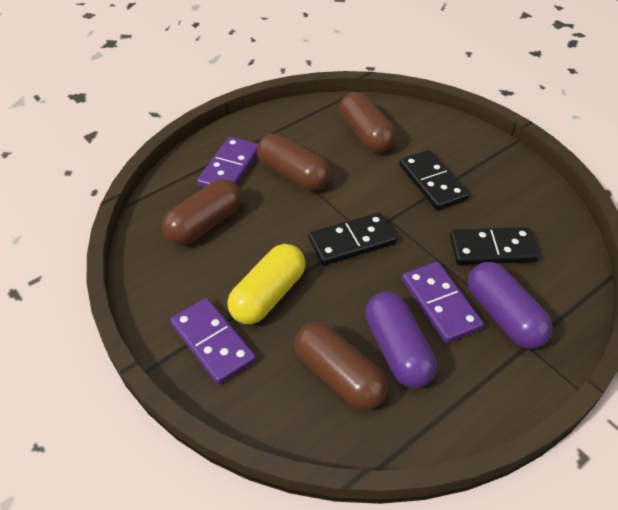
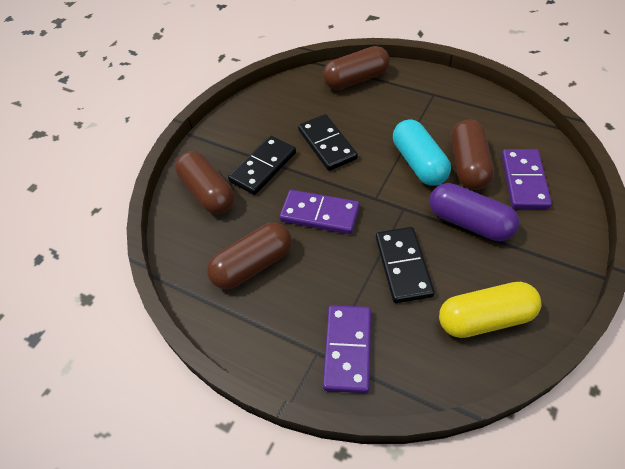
purple capsule: 2 -> 1
turquoise capsule: 0 -> 1

